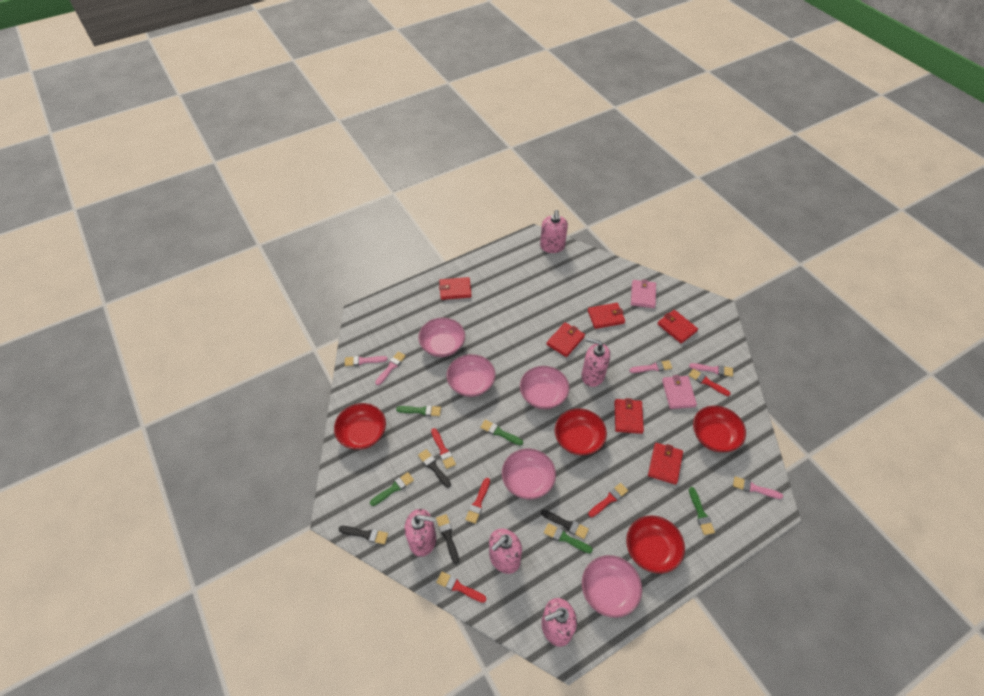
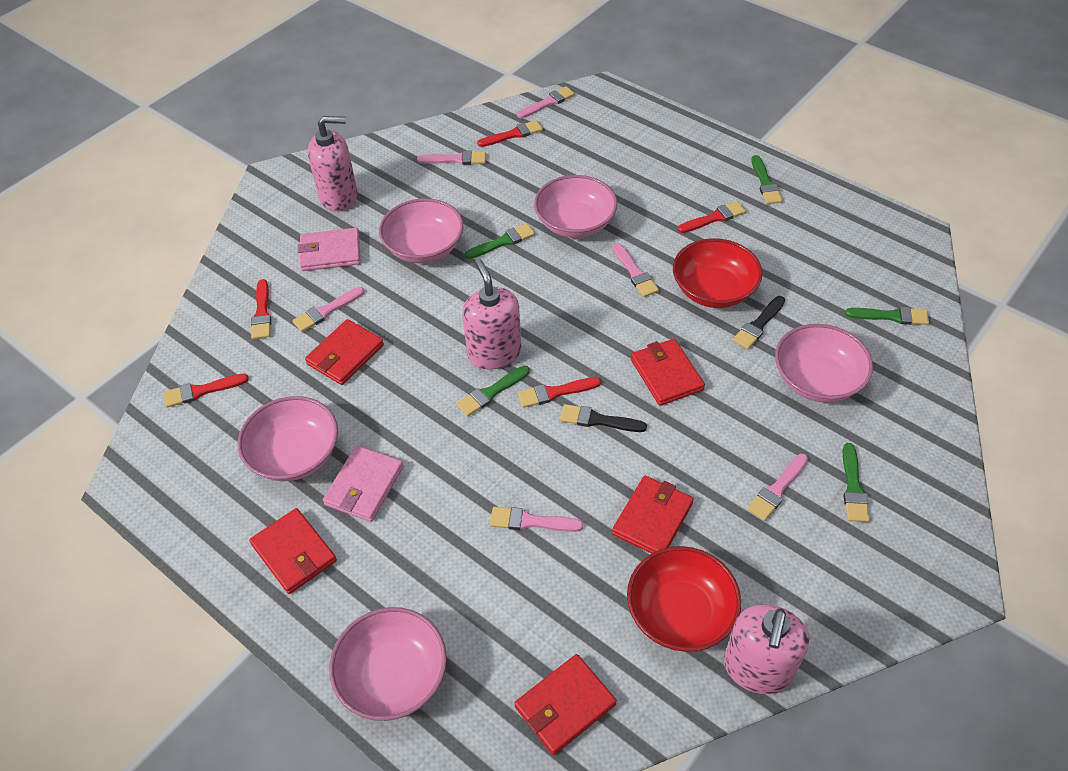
black brush: 4 -> 2
pink brush: 5 -> 6
pink soap dispenser: 5 -> 3
red bowl: 4 -> 2
red wallet: 6 -> 5

